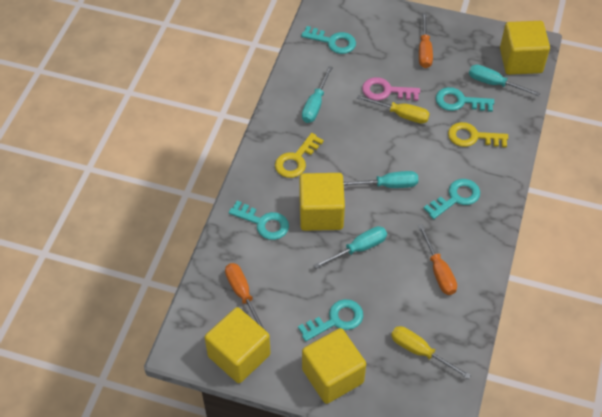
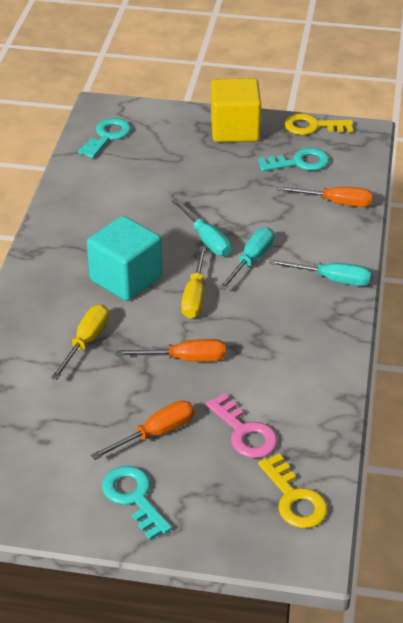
turquoise cube: 0 -> 1
turquoise key: 5 -> 3
turquoise screwdriver: 4 -> 3
yellow cube: 4 -> 1

